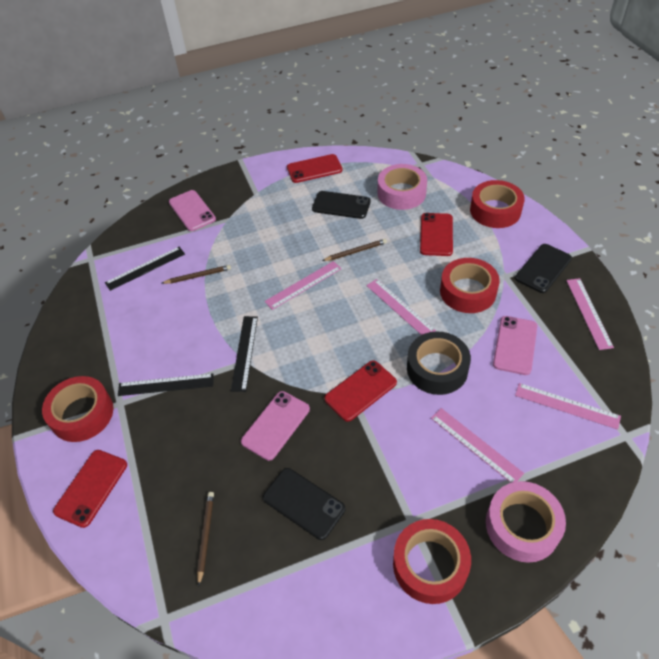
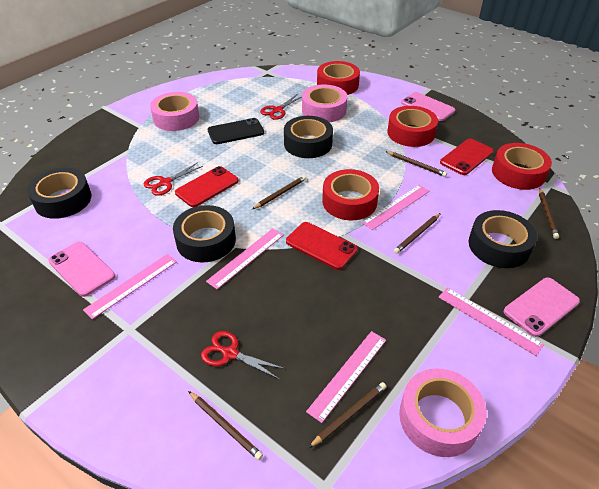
black phone: 3 -> 1
black ruler: 3 -> 0
black tape: 1 -> 4
brown pencil: 3 -> 6
pink tape: 2 -> 3
red phone: 4 -> 3
red scissors: 0 -> 3

